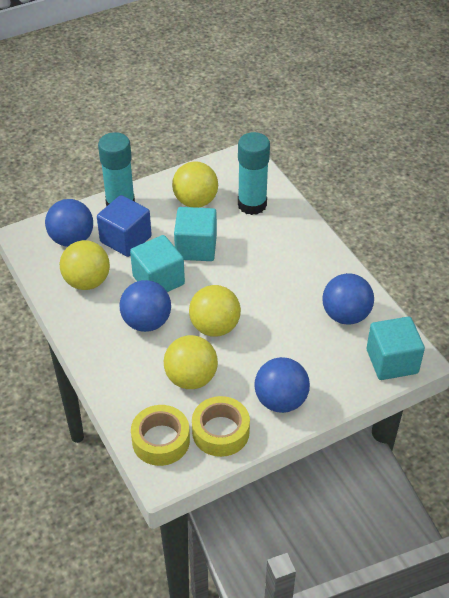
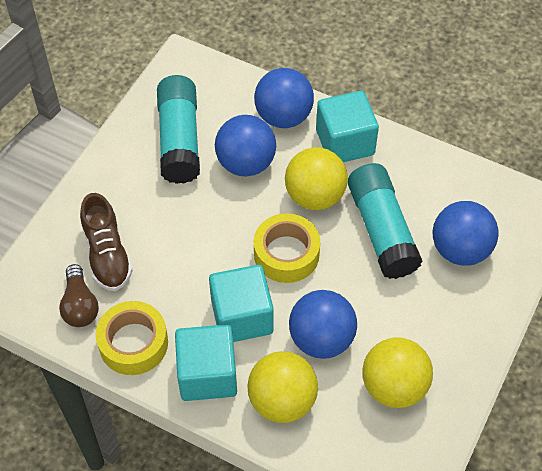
blue cube: 1 -> 0
brown light bulb: 0 -> 1
brown shoe: 0 -> 1
yellow ball: 4 -> 3

